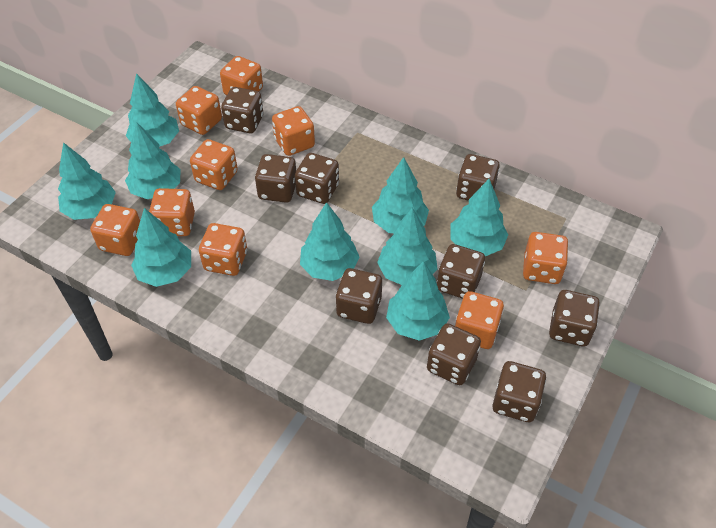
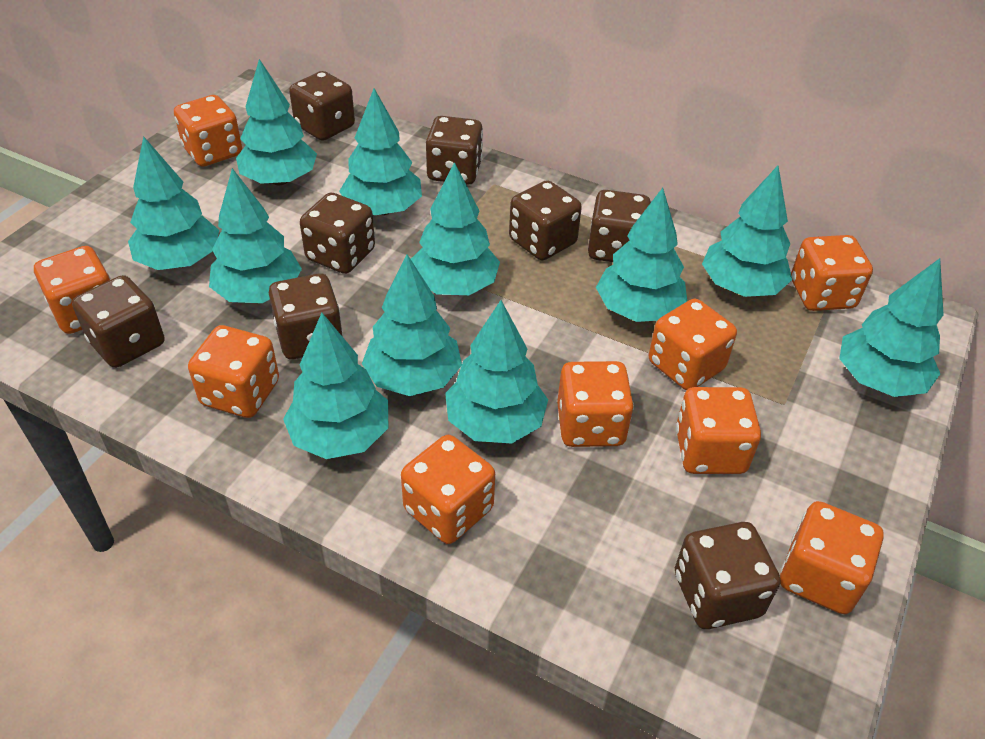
brown dice: 9 -> 8
turquoise tree: 9 -> 11

